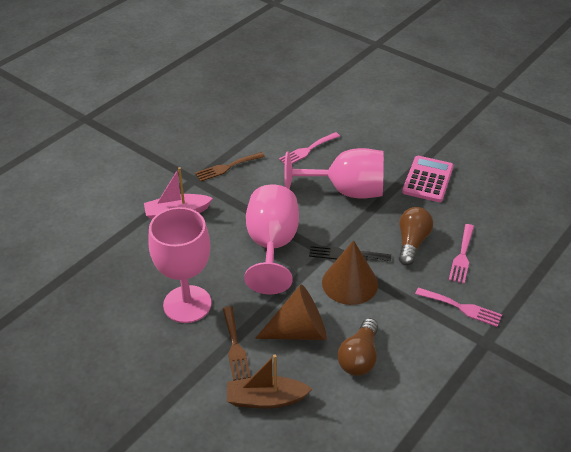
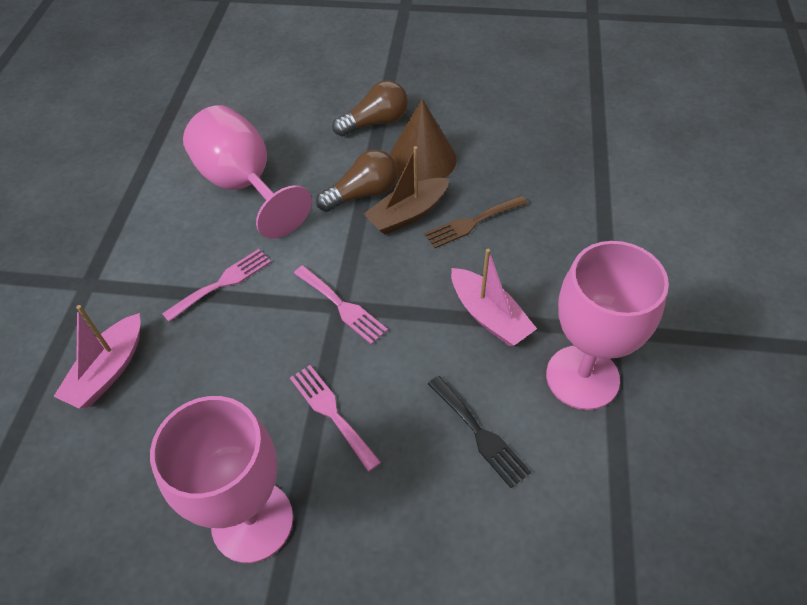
brown cone: 2 -> 1
brown fork: 2 -> 1
pink boat: 1 -> 2
pink calculator: 1 -> 0

